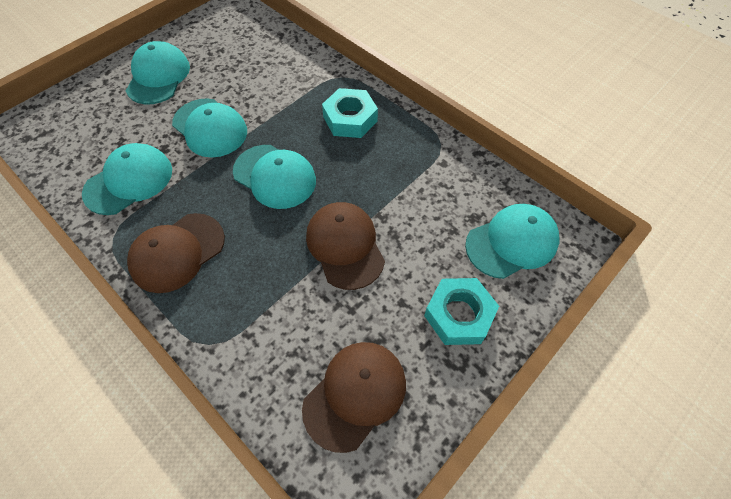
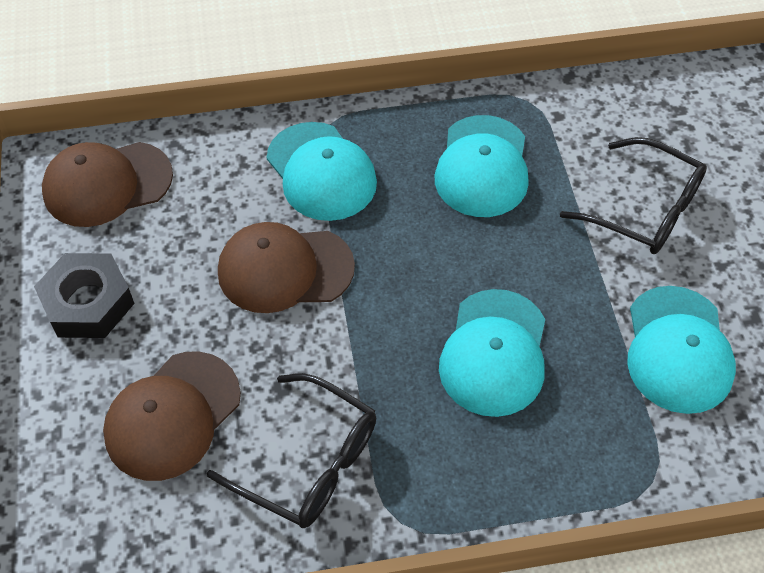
black glasses: 0 -> 2
black nut: 0 -> 1
turquoise cap: 5 -> 4
turquoise nut: 2 -> 0

